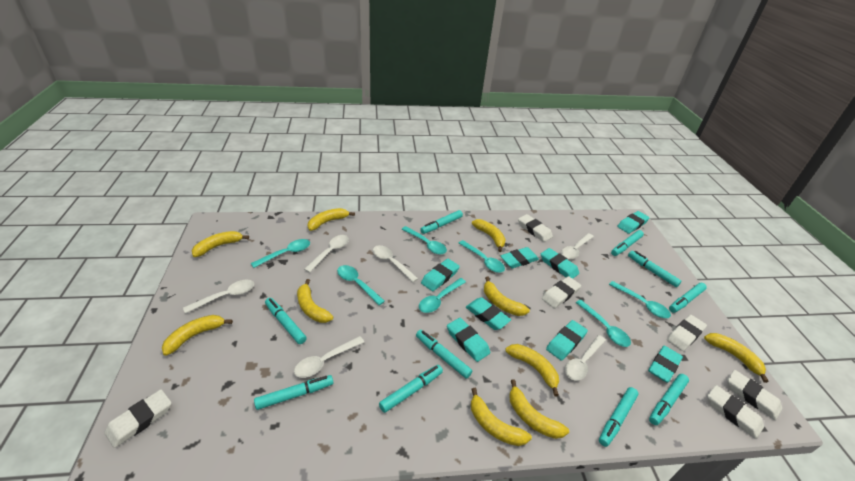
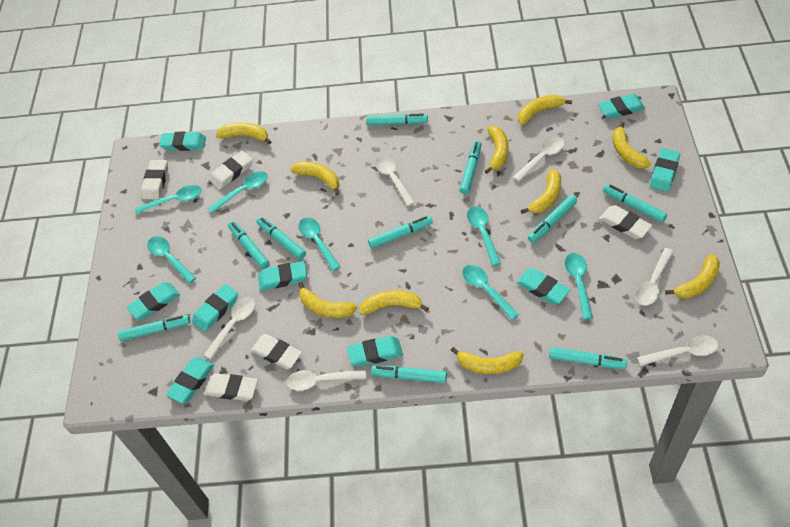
turquoise eraser: 8 -> 9
white eraser: 6 -> 5

